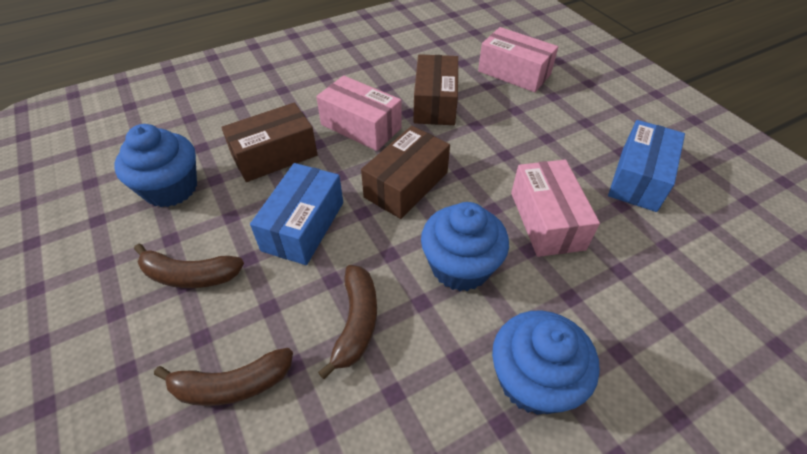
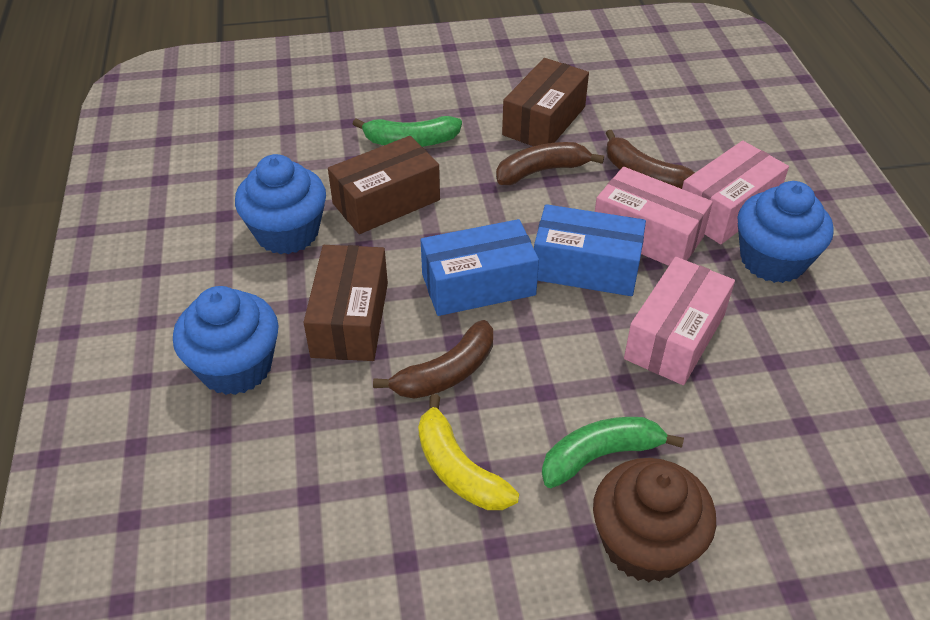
brown cupcake: 0 -> 1
green banana: 0 -> 2
yellow banana: 0 -> 1

